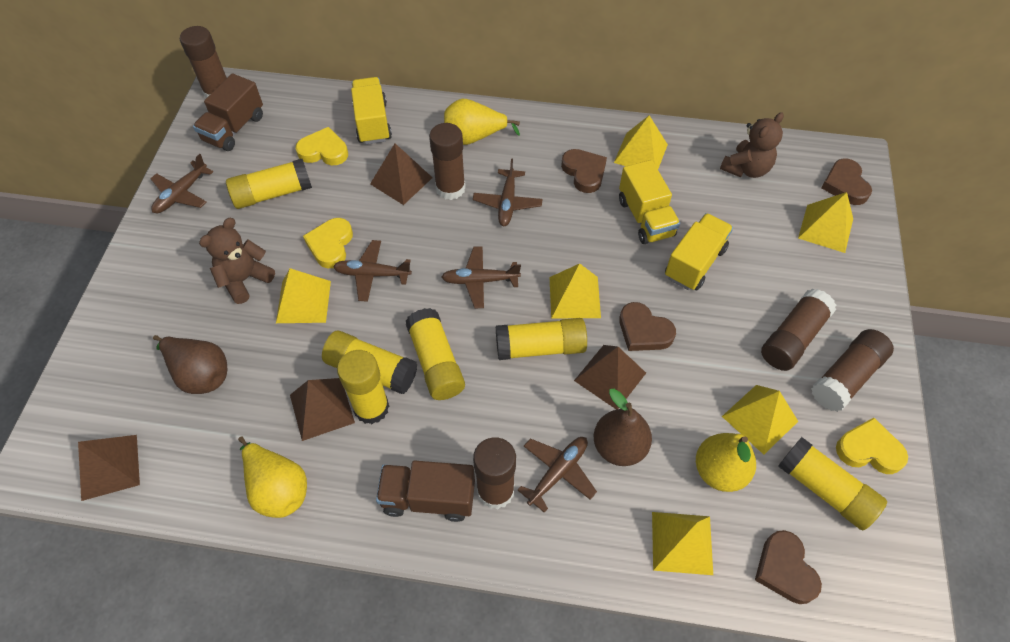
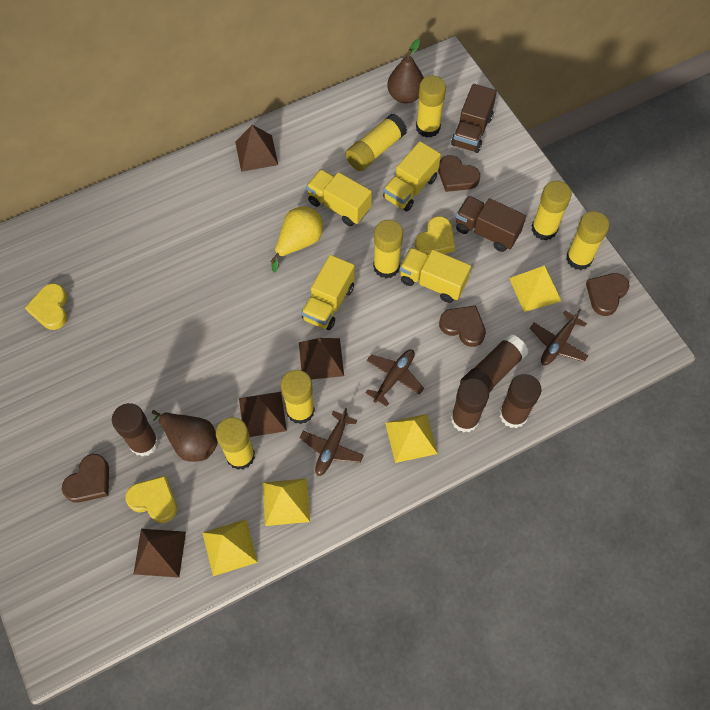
brown glue stick: 5 -> 4
brown plane: 5 -> 3
brown teddy bear: 2 -> 0
yellow glue stick: 6 -> 7
yellow pear: 3 -> 1
yellow pyramid: 6 -> 4
yellow truck: 3 -> 4

